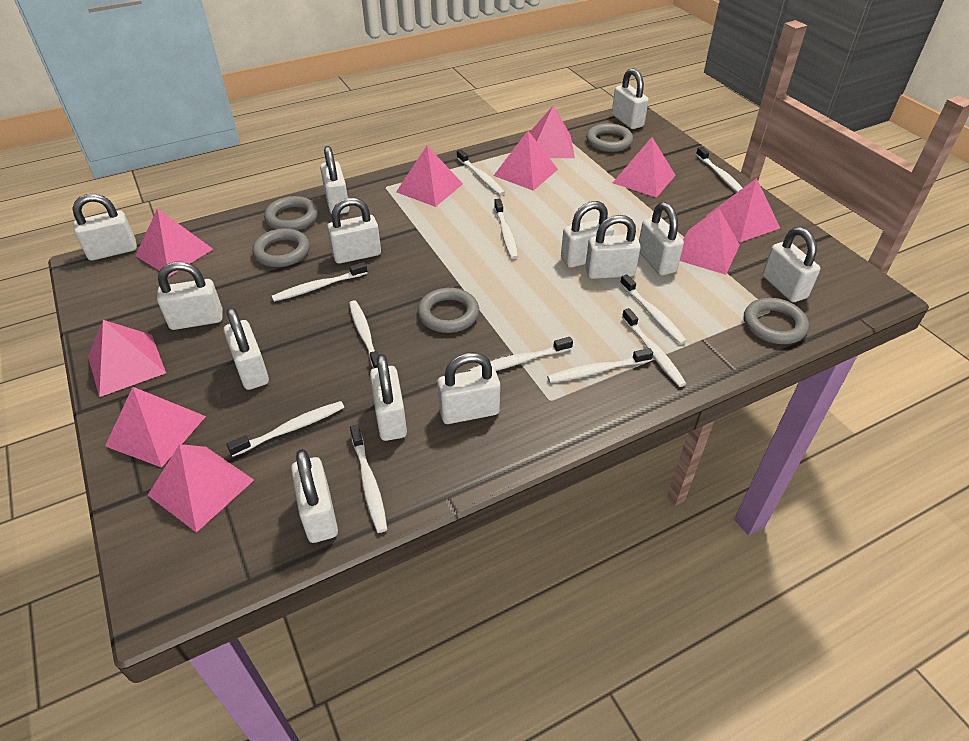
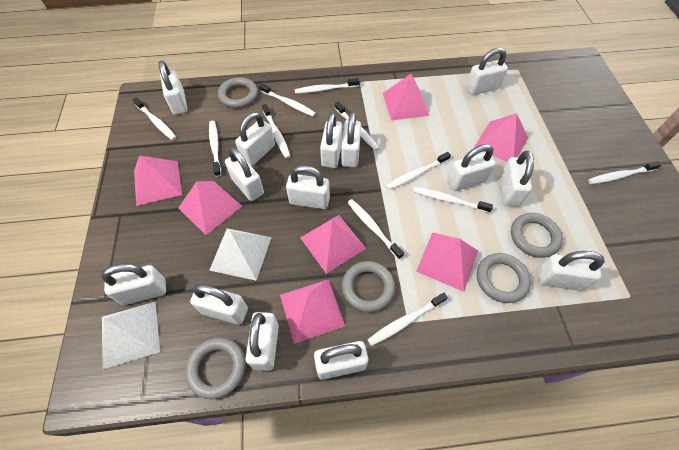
pink pyramid: 10 -> 7
white padlock: 13 -> 14
white pyramid: 0 -> 2

